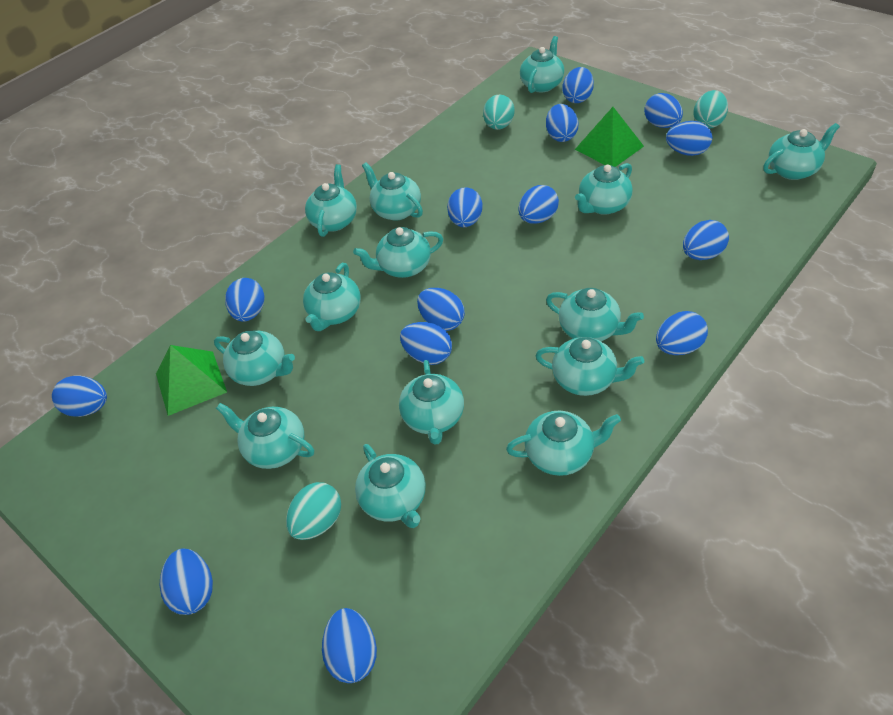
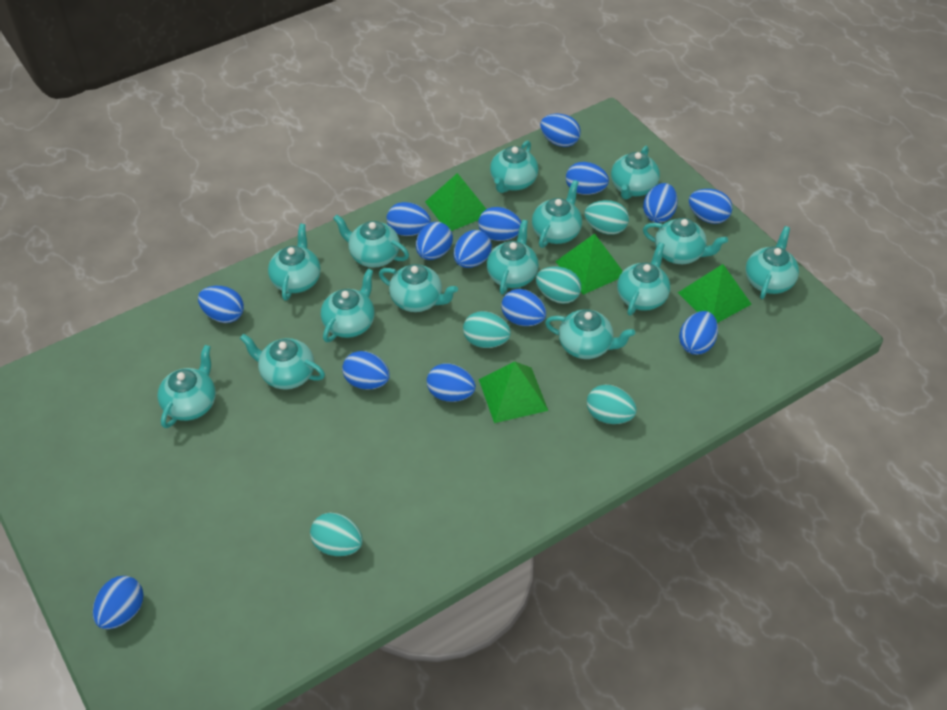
green pyramid: 2 -> 4
turquoise egg: 3 -> 5

